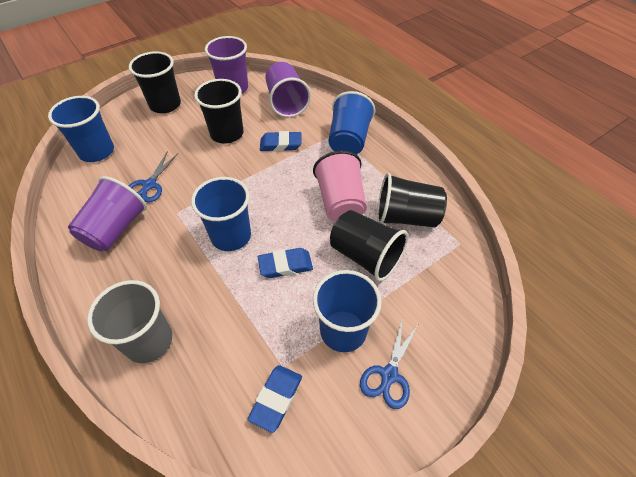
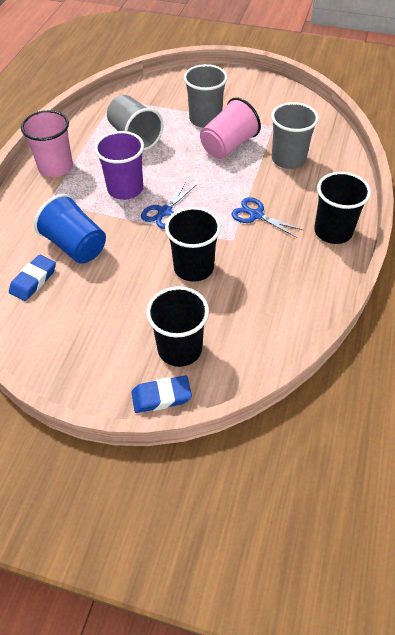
black cup: 4 -> 3
blue cup: 4 -> 1
blue eraser: 3 -> 2
grey cup: 1 -> 3
pink cup: 1 -> 2
purple cup: 3 -> 1

